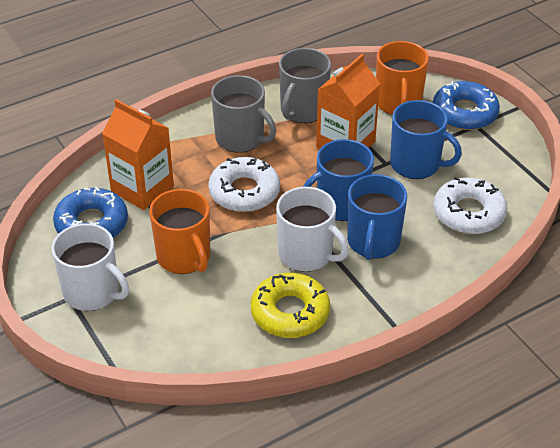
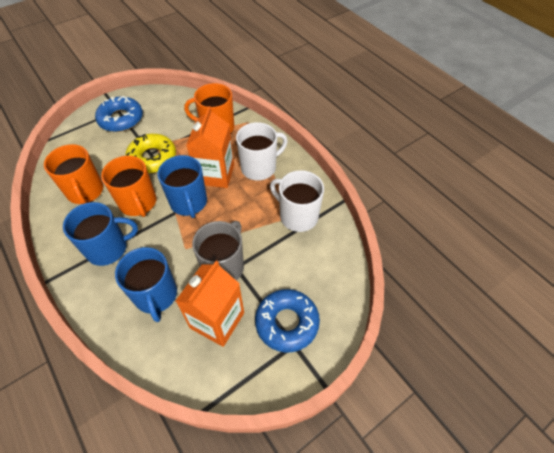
grey mug: 2 -> 1
orange mug: 2 -> 3
white donut: 2 -> 0

